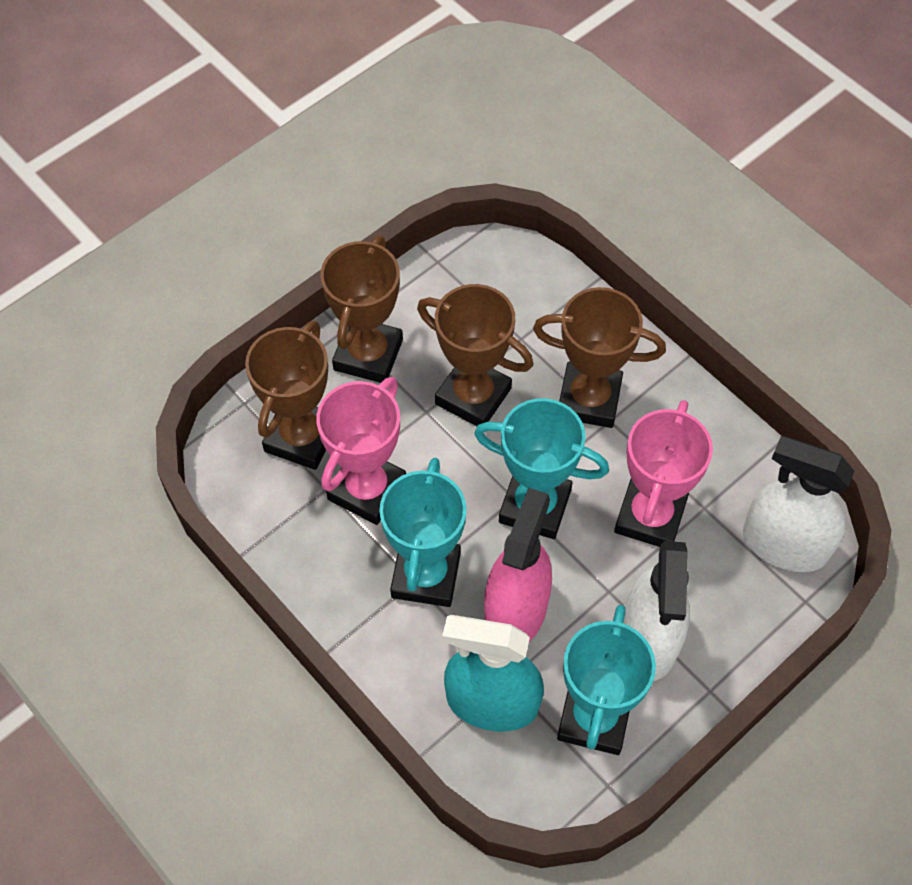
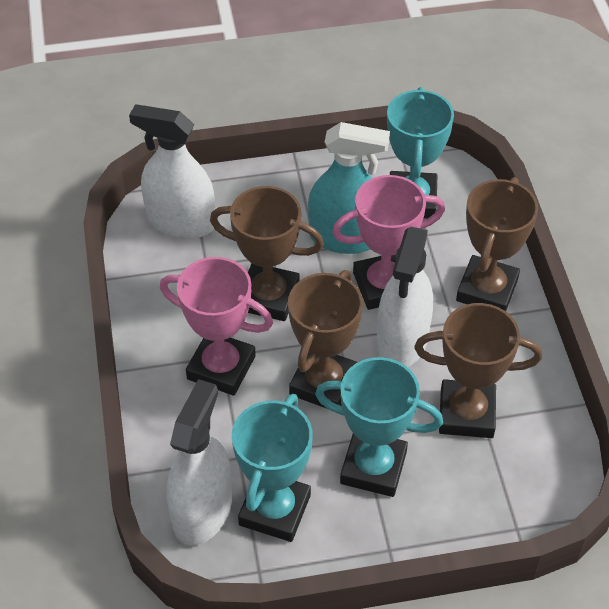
pink spray bottle: 1 -> 0
white spray bottle: 2 -> 3

